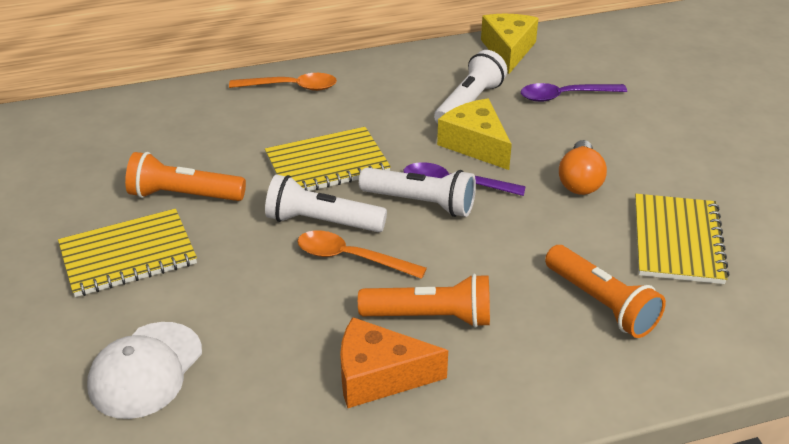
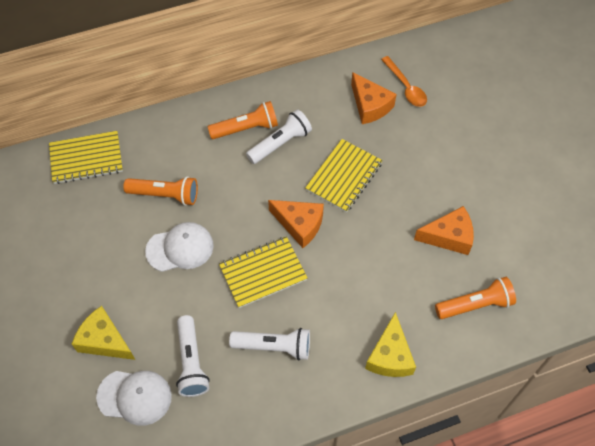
orange cheese: 1 -> 3
orange light bulb: 1 -> 0
orange spoon: 2 -> 1
purple spoon: 2 -> 0
white cap: 1 -> 2

